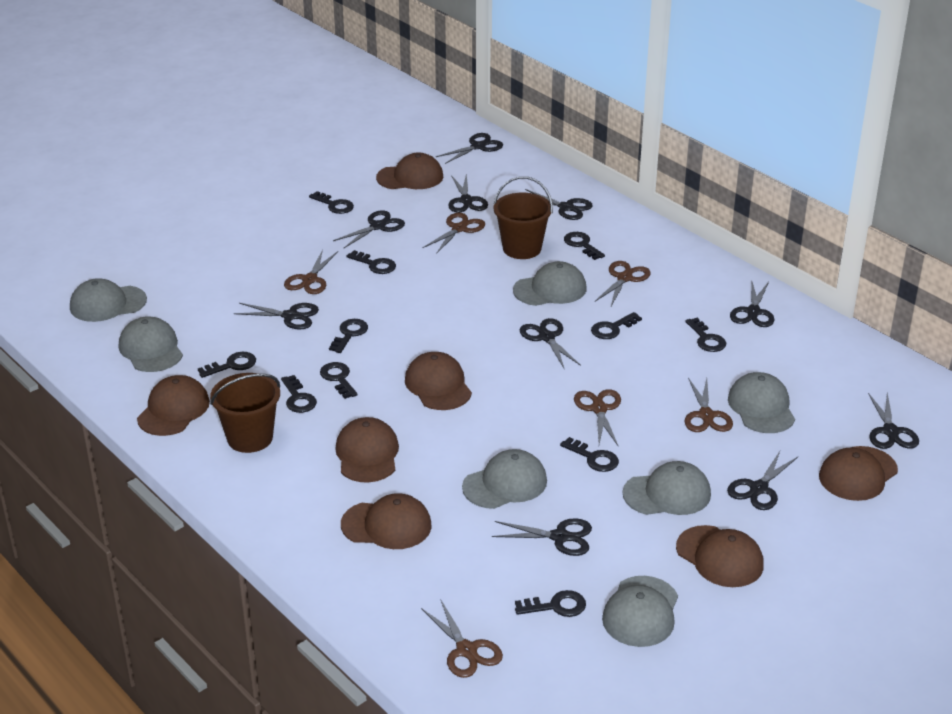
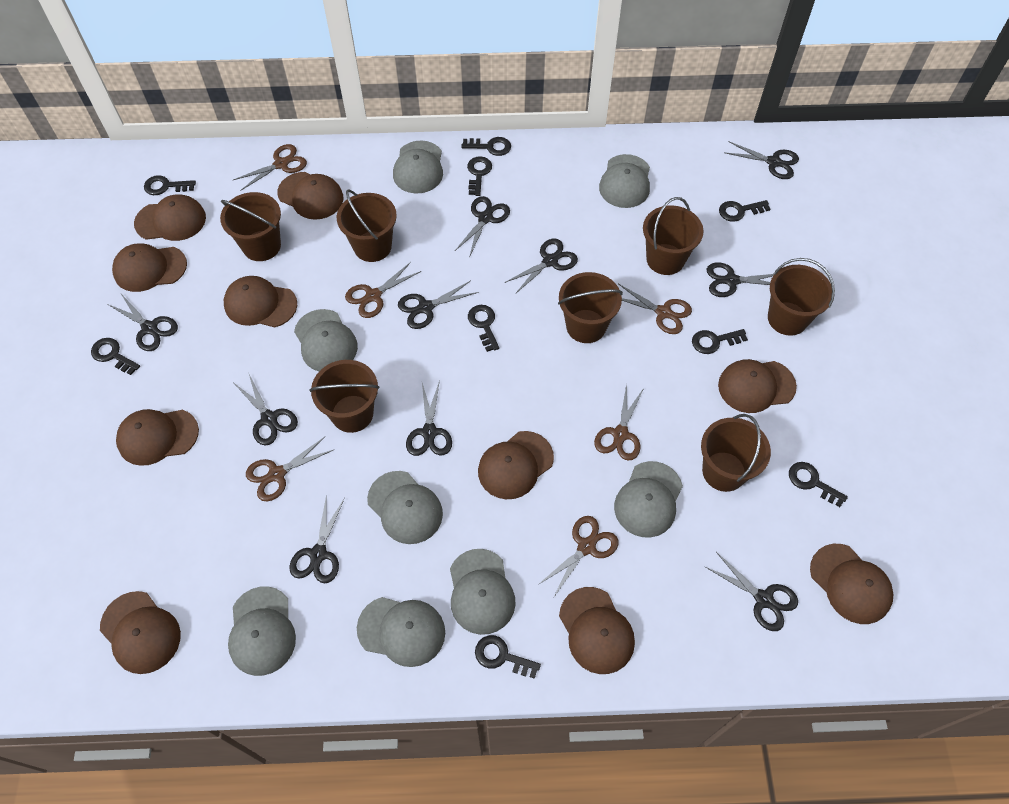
black key: 11 -> 9
brown bucket: 2 -> 7
brown cap: 7 -> 10
grey cap: 7 -> 8

